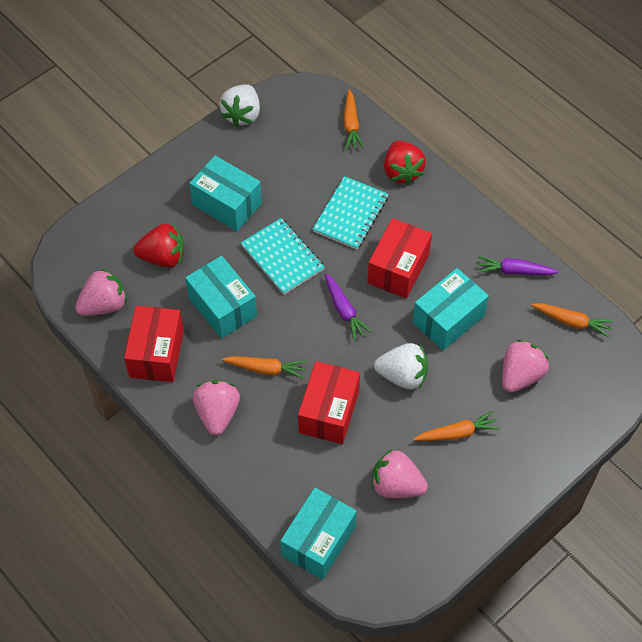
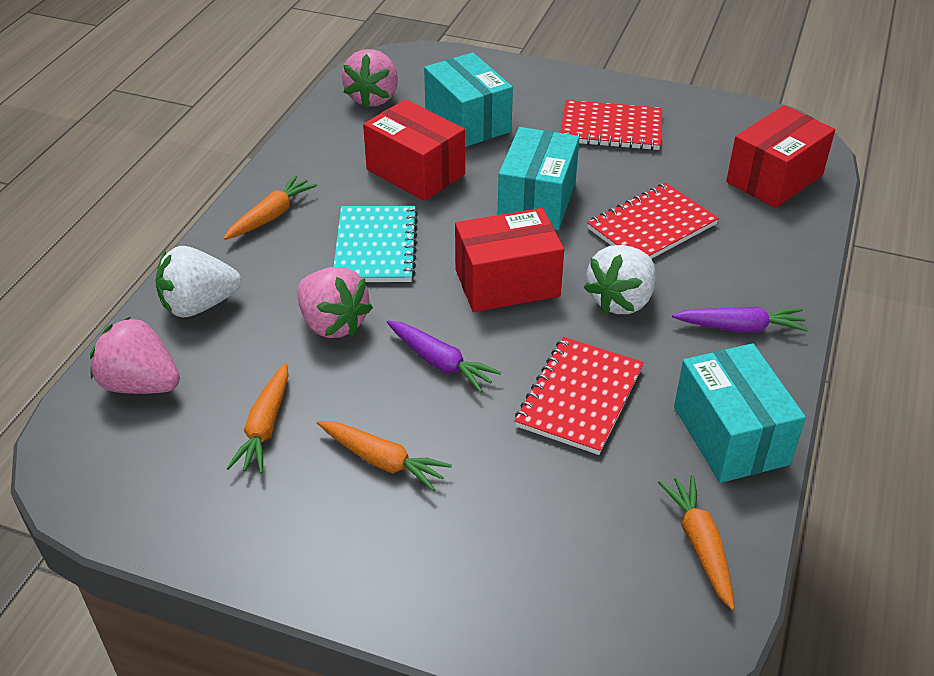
pink strawberry: 4 -> 3
red notebook: 0 -> 3
red strawberry: 2 -> 0
turquoise box: 4 -> 3
turquoise notebook: 2 -> 1

